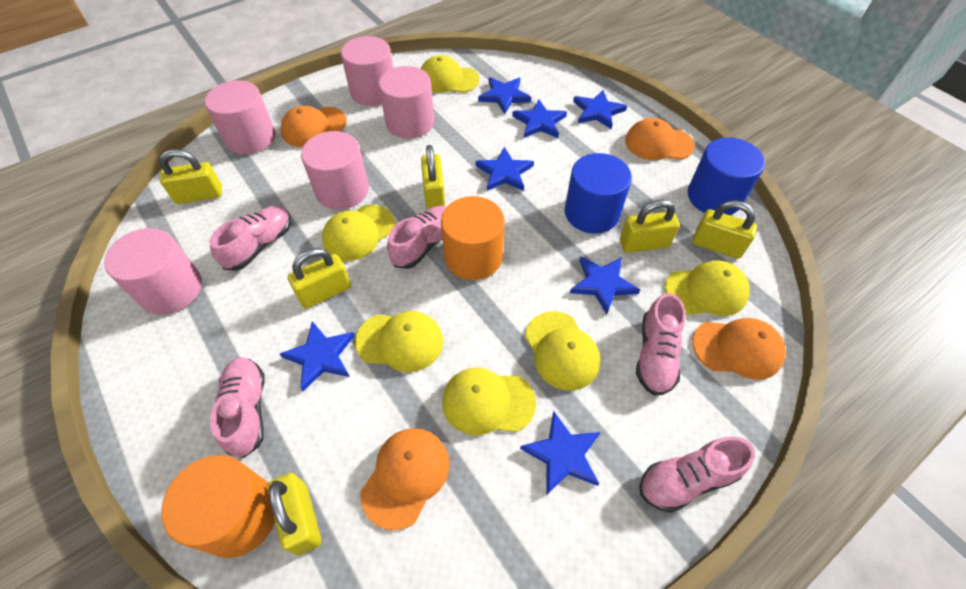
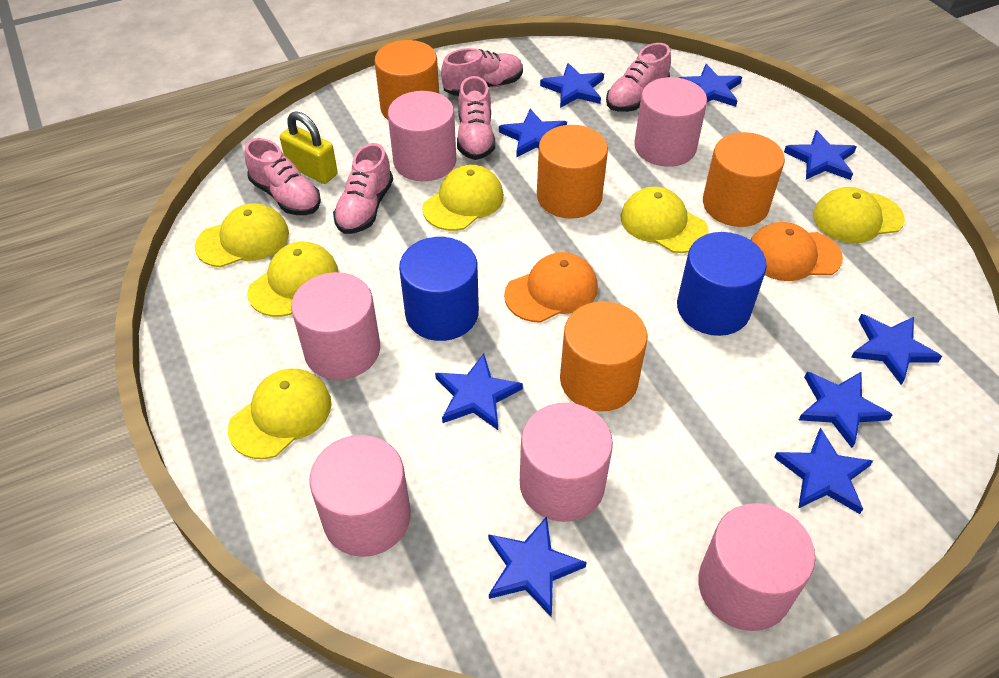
blue star: 7 -> 9
orange cap: 4 -> 2
orange cylinder: 2 -> 4
pink cylinder: 5 -> 6
yellow padlock: 6 -> 1

